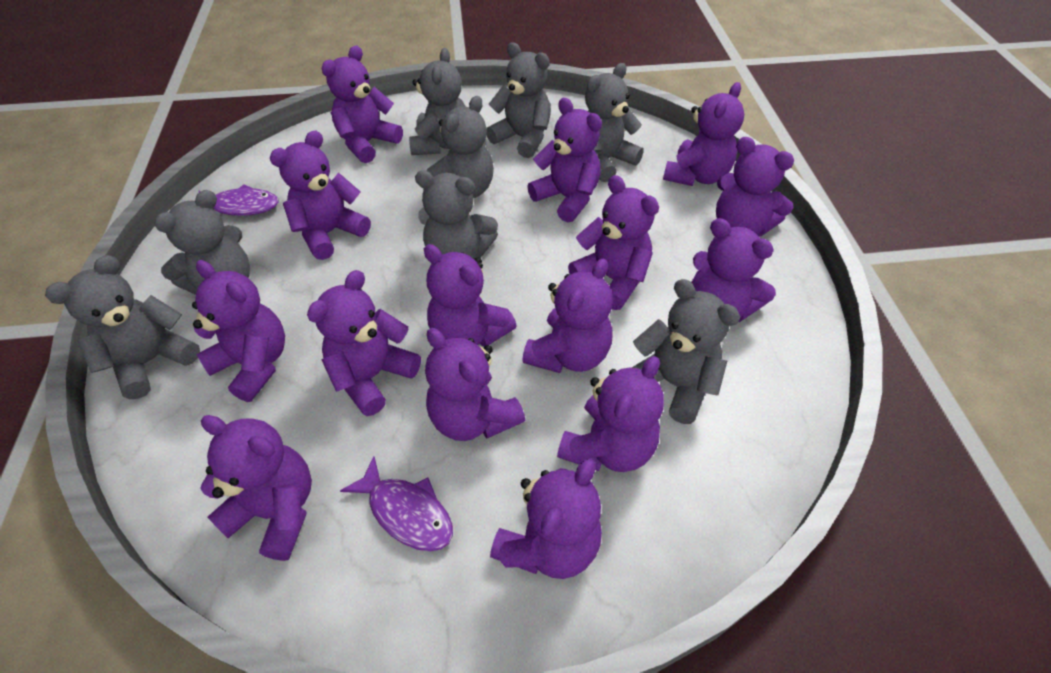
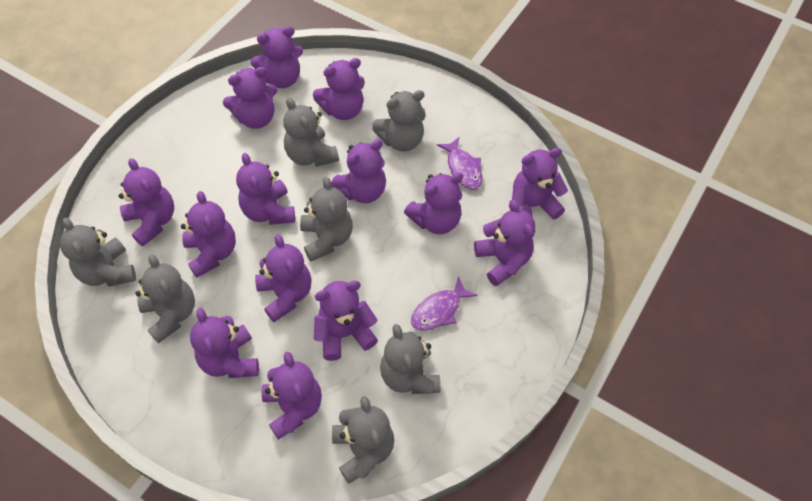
grey teddy bear: 8 -> 7
purple teddy bear: 15 -> 14

